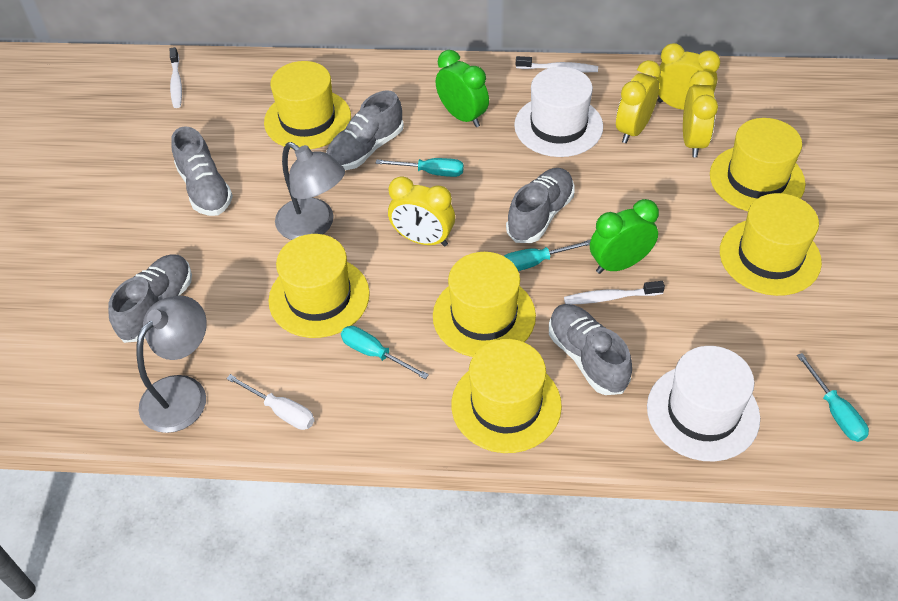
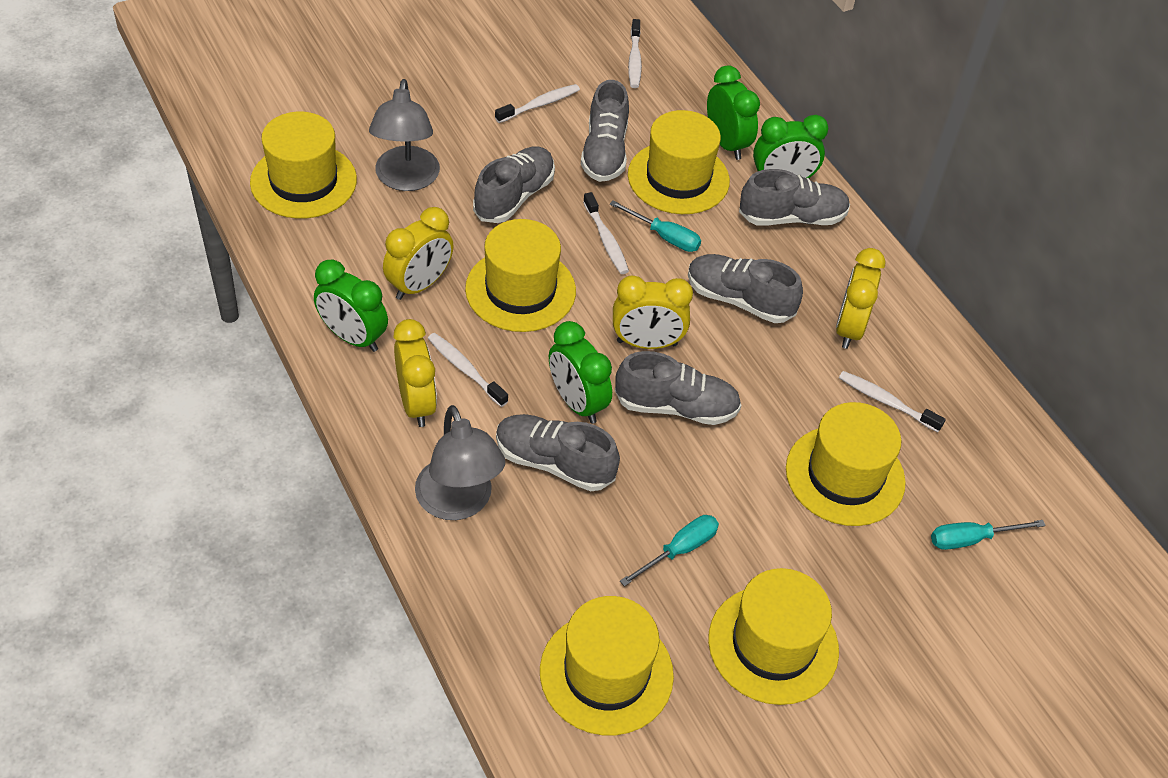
green clock: 2 -> 4
grey shoe: 5 -> 6
turquoise screwdriver: 4 -> 3
white hat: 2 -> 0
white screwdriver: 1 -> 0
white toothbrush: 3 -> 5

